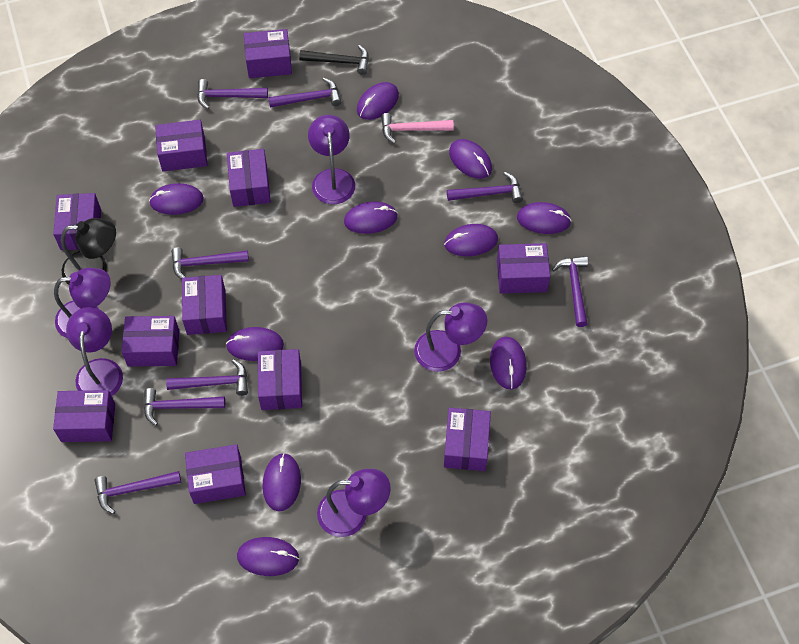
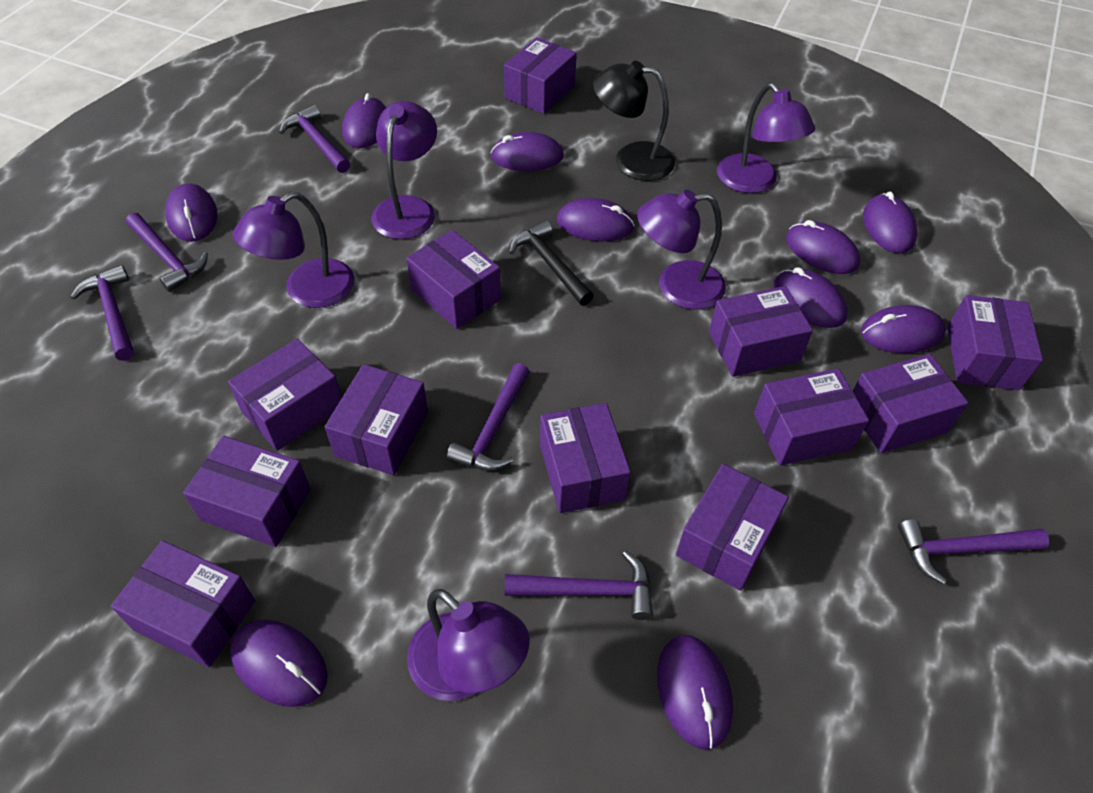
pink hammer: 1 -> 0
purple box: 11 -> 12
purple hammer: 8 -> 6

